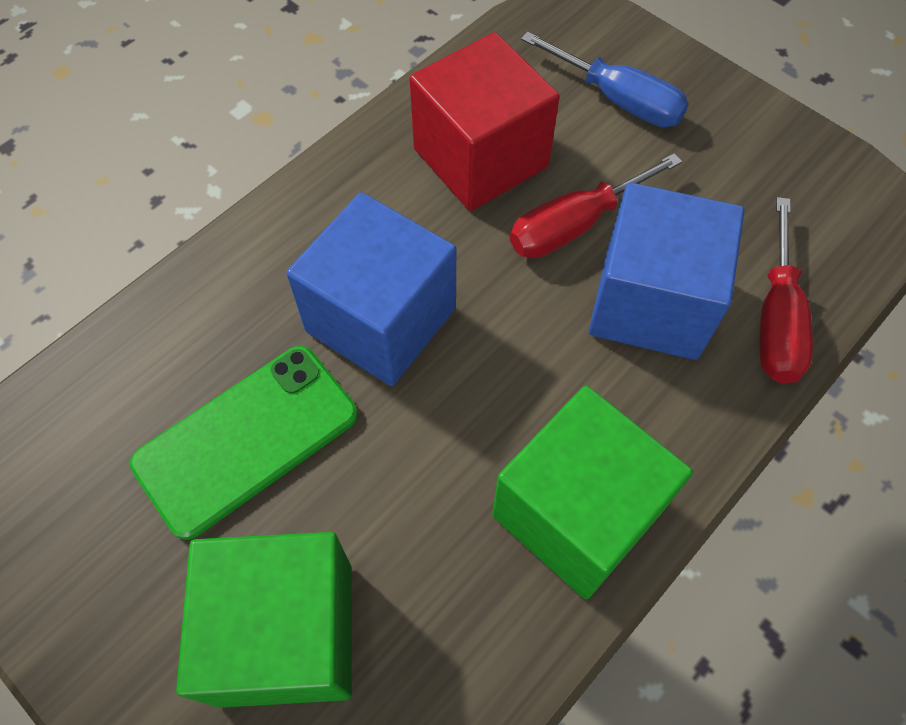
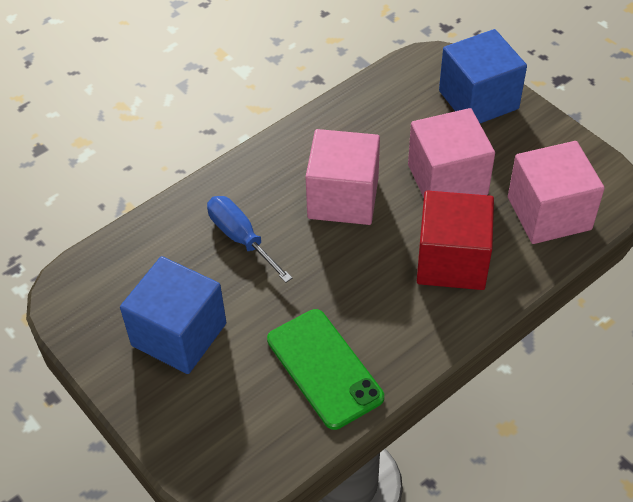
green cube: 2 -> 0
pink cube: 0 -> 3
red screwdriver: 2 -> 0

